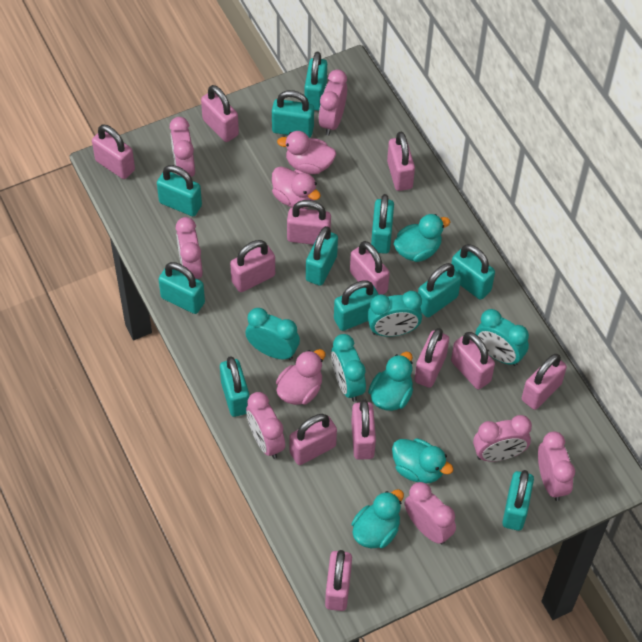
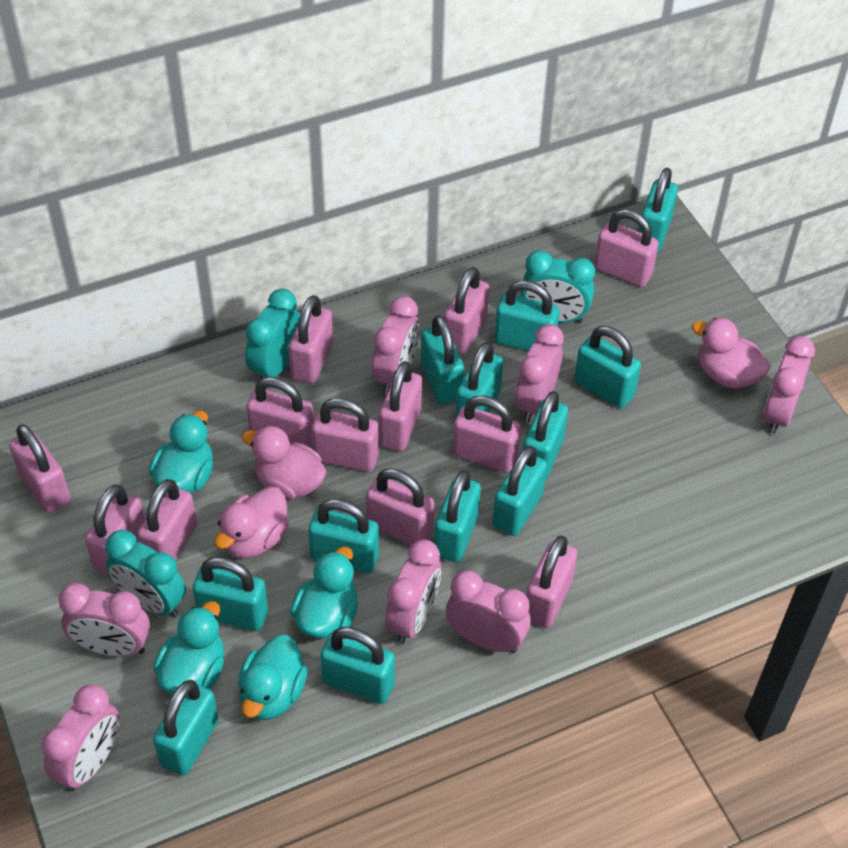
turquoise clock: 4 -> 3
turquoise padlock: 11 -> 12

